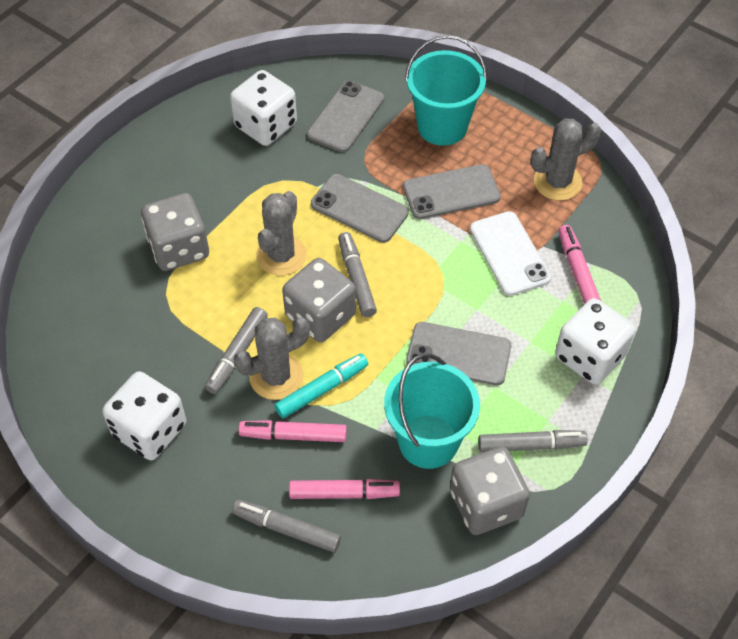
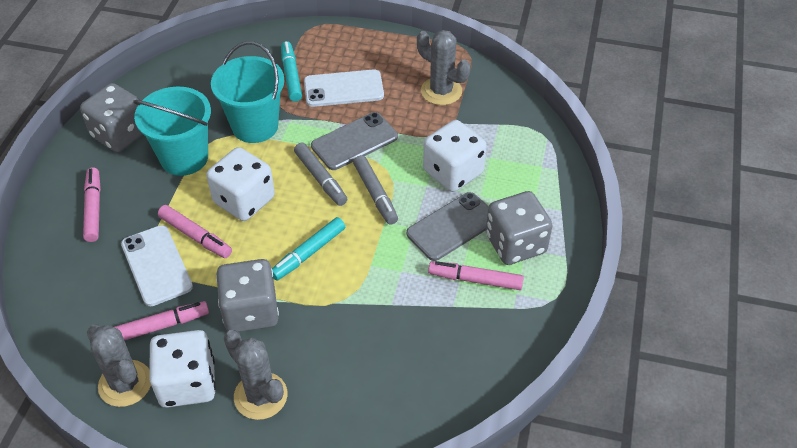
grey marker: 4 -> 2
grey phone: 4 -> 2
pink marker: 3 -> 4
turquoise marker: 1 -> 2
white phone: 1 -> 2

